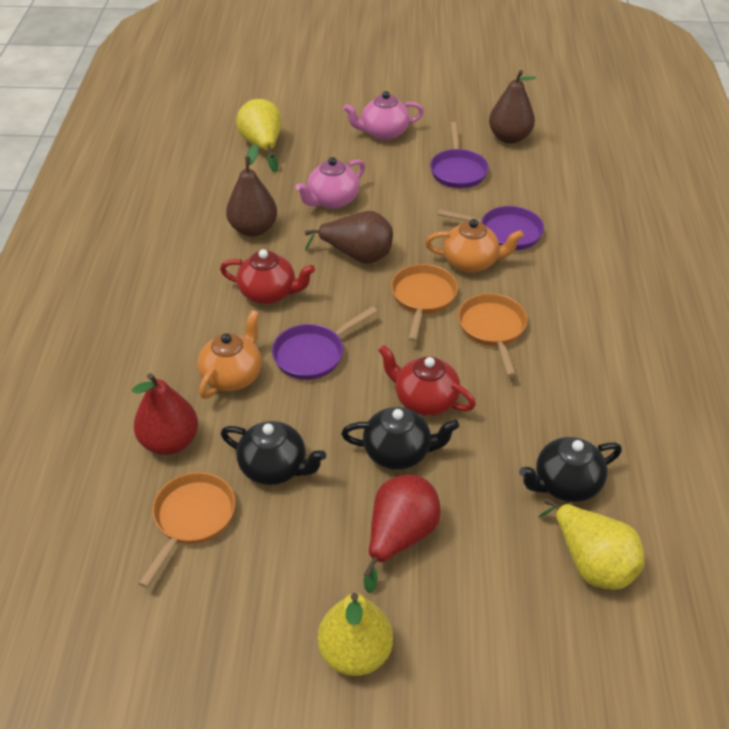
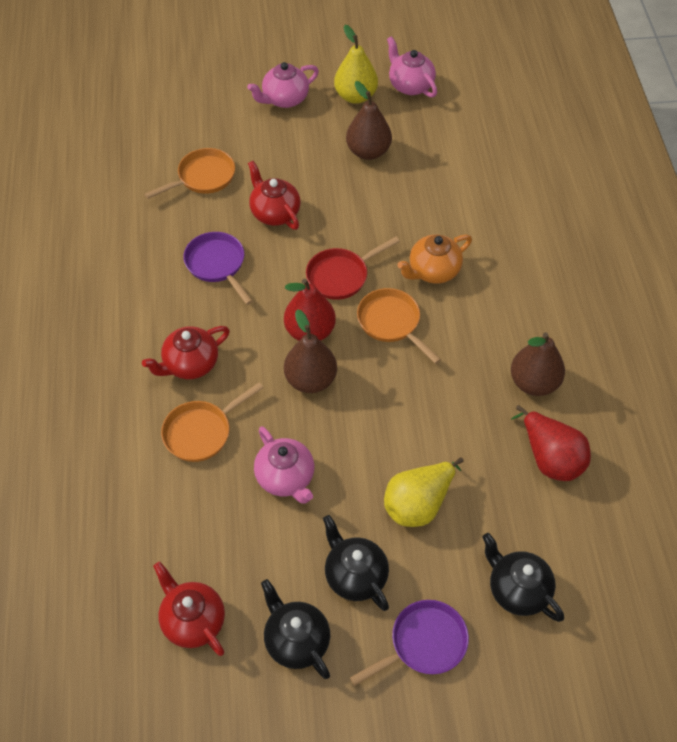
orange teapot: 2 -> 1
pink teapot: 2 -> 3
purple pan: 3 -> 2
red pan: 0 -> 1
red teapot: 2 -> 3
yellow pear: 3 -> 2

